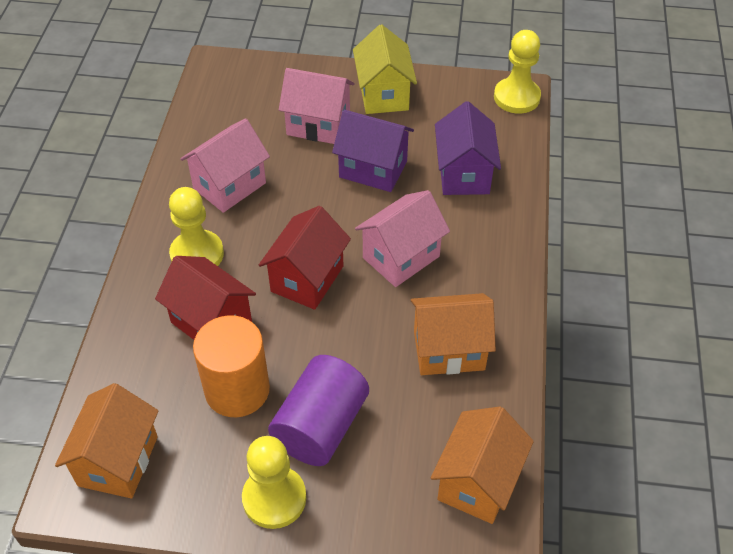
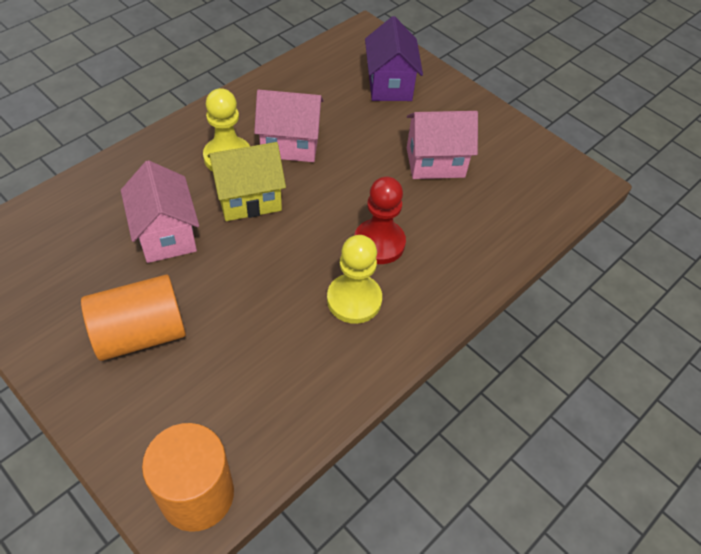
orange cylinder: 1 -> 2
orange house: 3 -> 0
purple cylinder: 1 -> 0
purple house: 2 -> 1
red house: 2 -> 0
red pawn: 0 -> 1
yellow pawn: 3 -> 2

